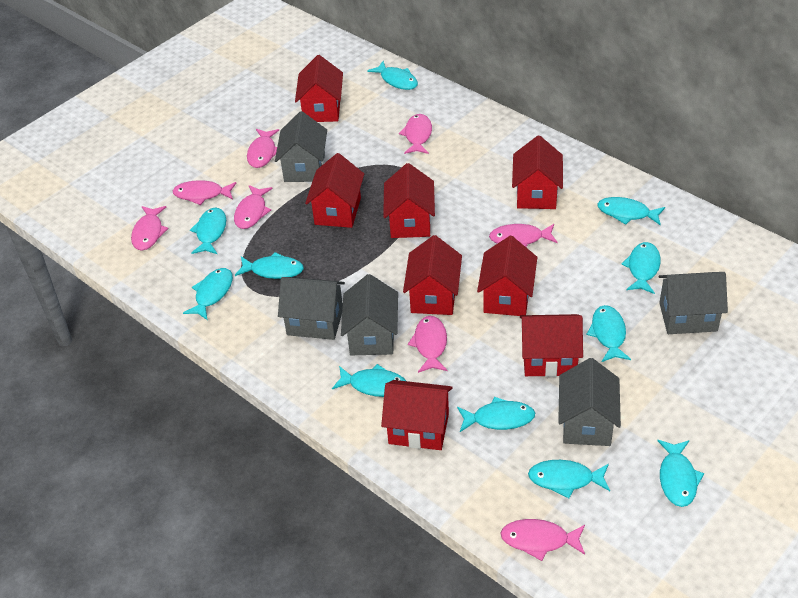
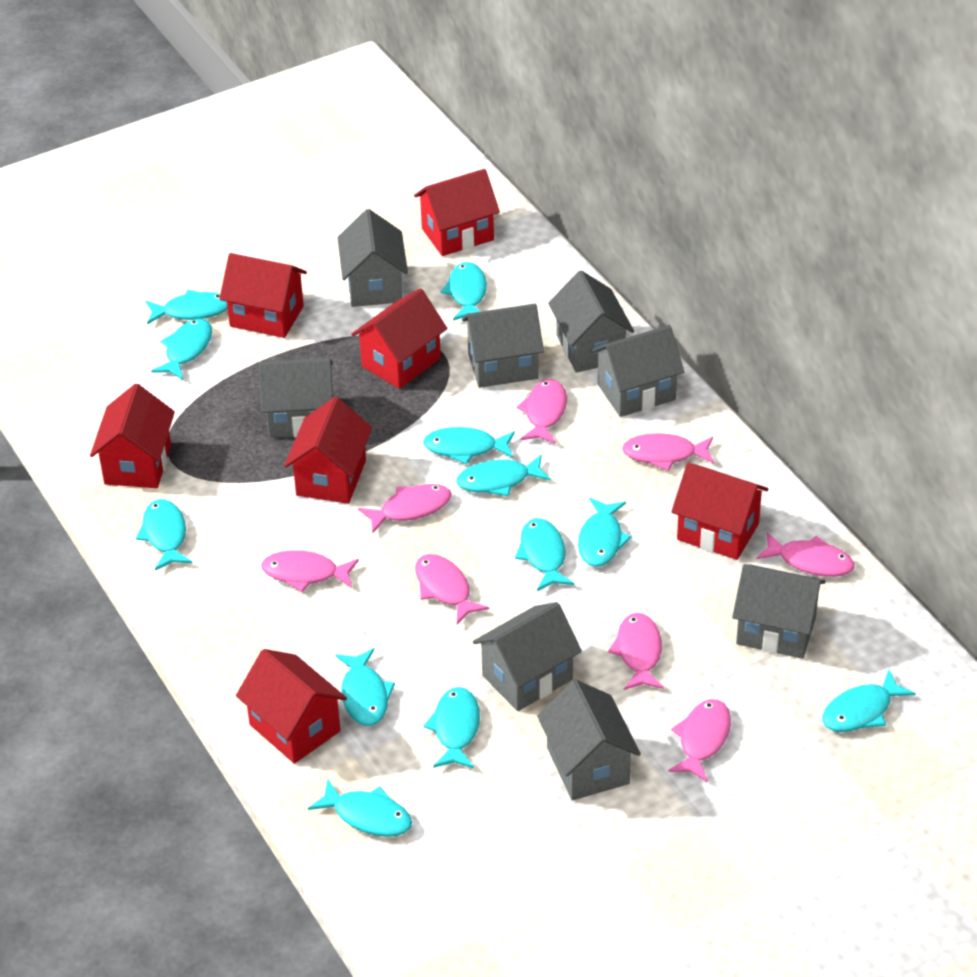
grey house: 5 -> 8
red house: 8 -> 7
turquoise fish: 11 -> 12

